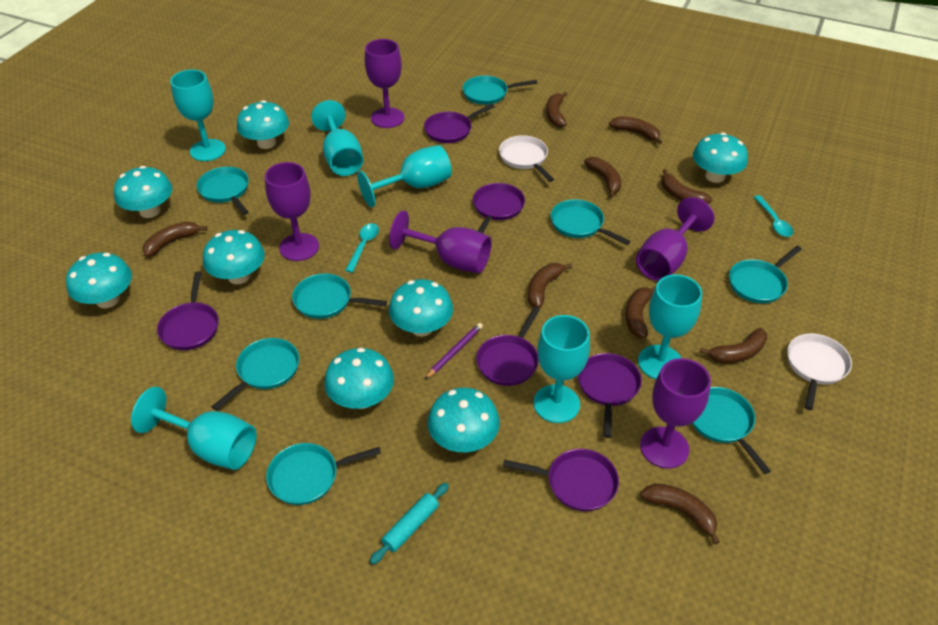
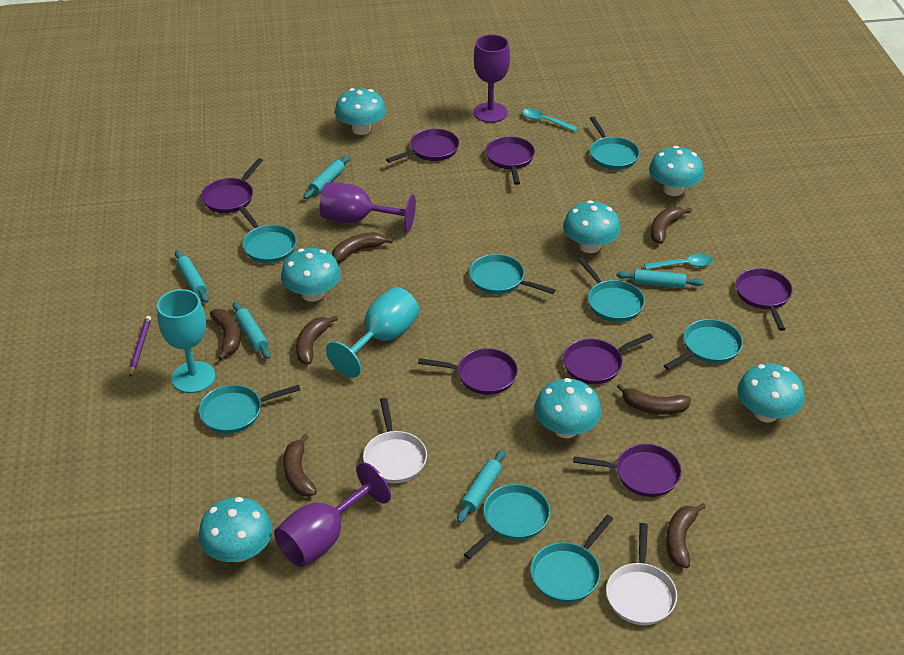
brown banana: 9 -> 7
purple goblet: 5 -> 3
purple pan: 6 -> 7
turquoise goblet: 6 -> 2
turquoise mushroom: 8 -> 7
turquoise rolling pin: 1 -> 5

